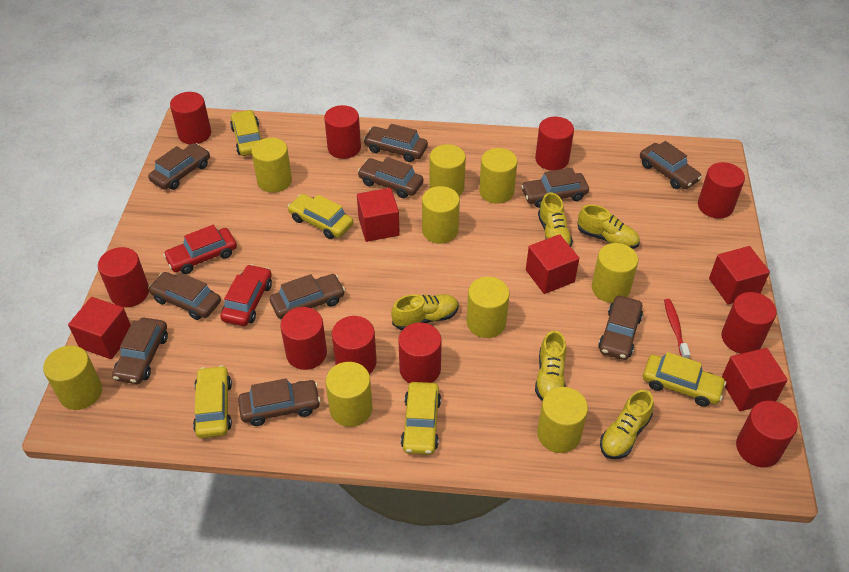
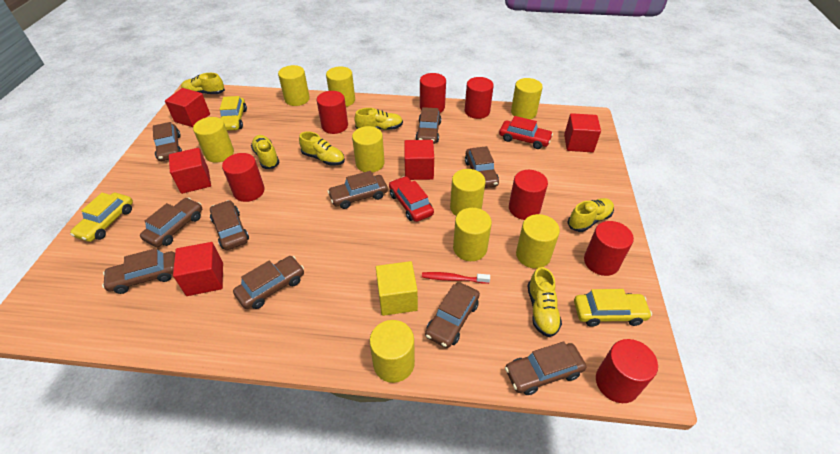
red cylinder: 10 -> 7
yellow car: 5 -> 3
yellow cube: 0 -> 1
yellow shoe: 5 -> 6

